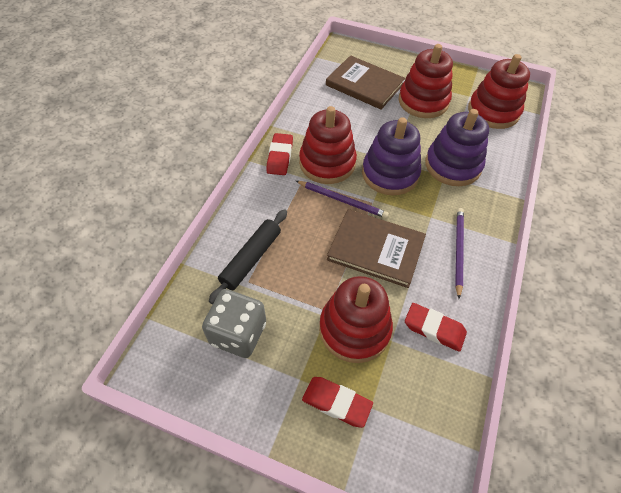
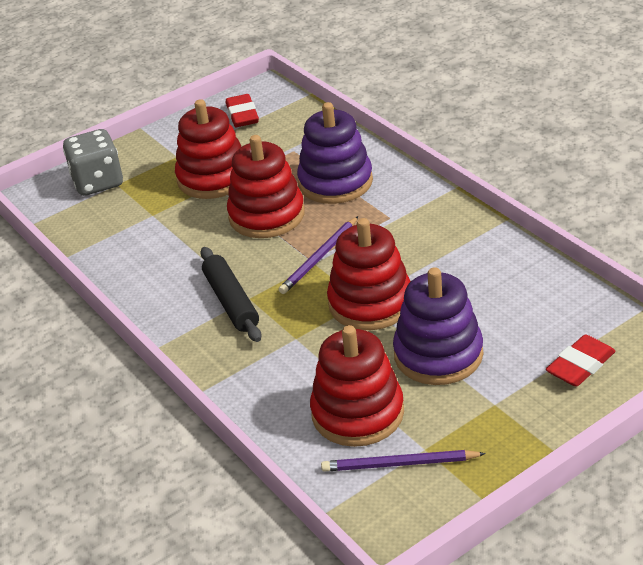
brown book: 2 -> 0
red eraser: 3 -> 2

